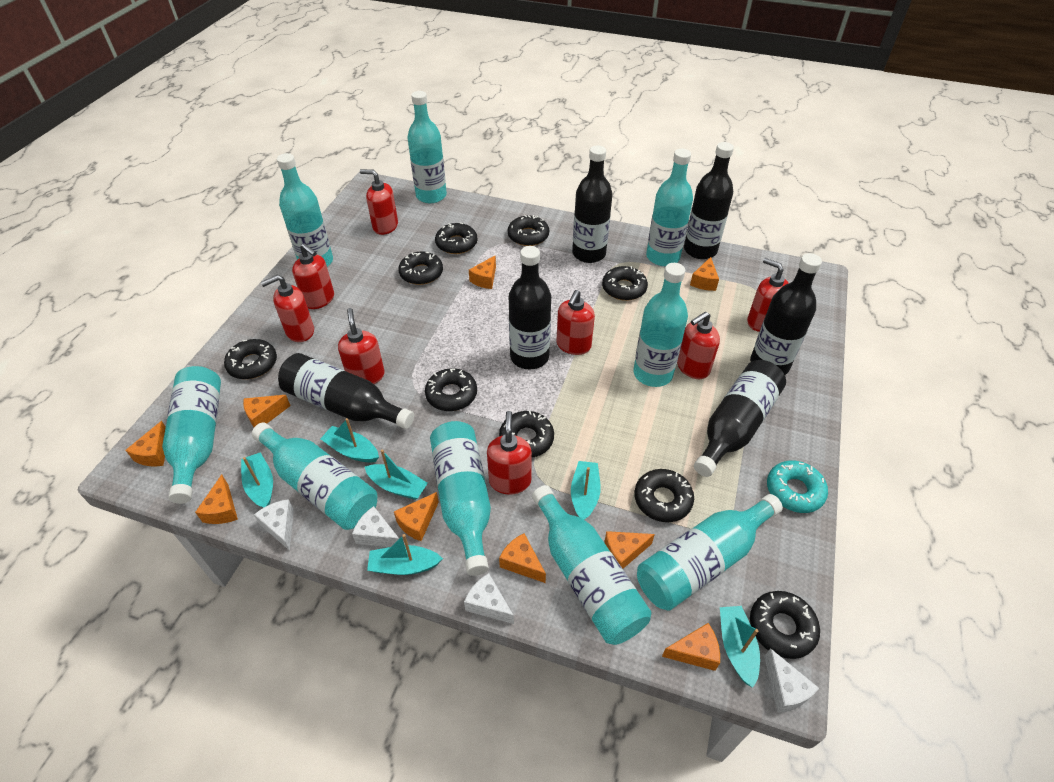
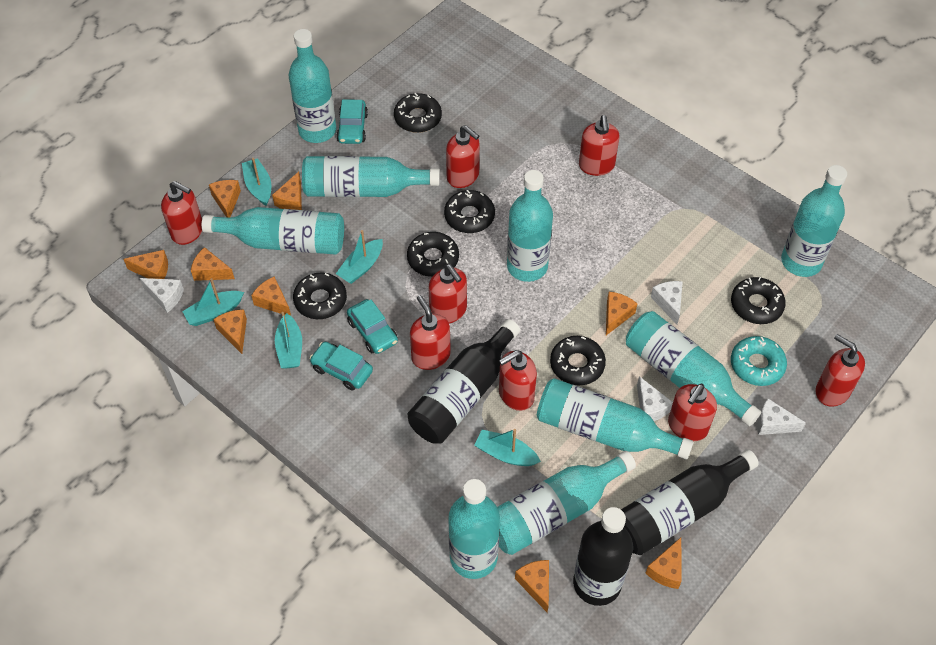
black bottle: 6 -> 3
black donut: 9 -> 6
turquoise boat: 6 -> 5
turquoise car: 0 -> 3

